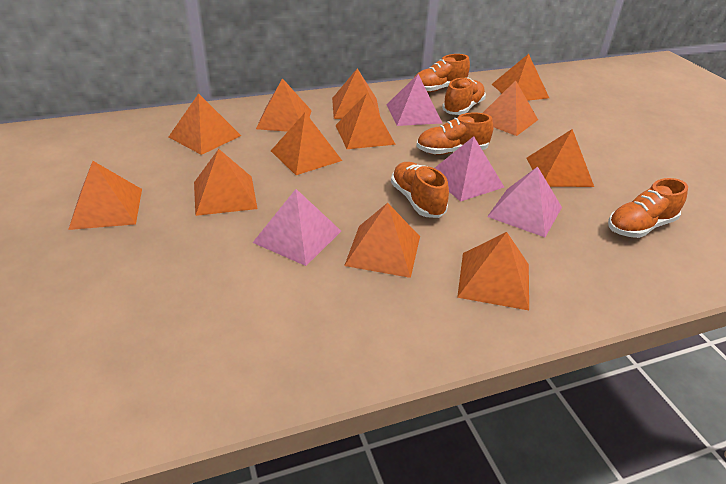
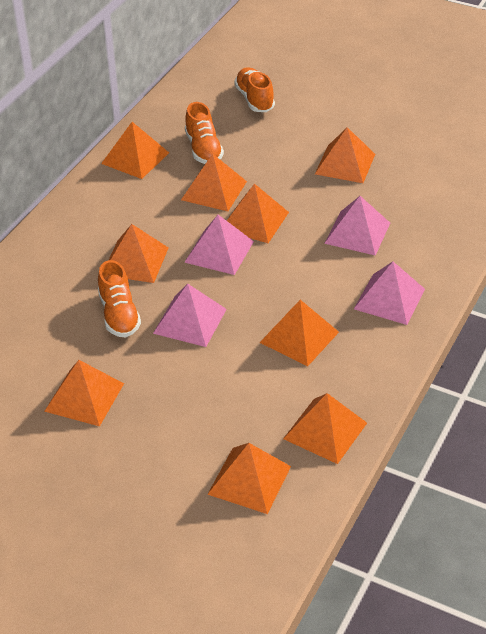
orange pyramid: 12 -> 9
orange shoe: 5 -> 3

